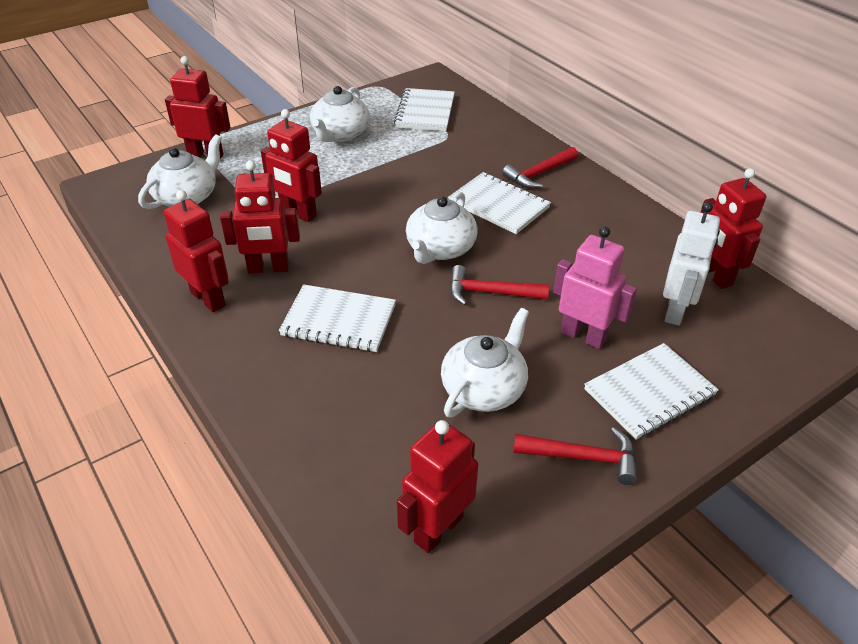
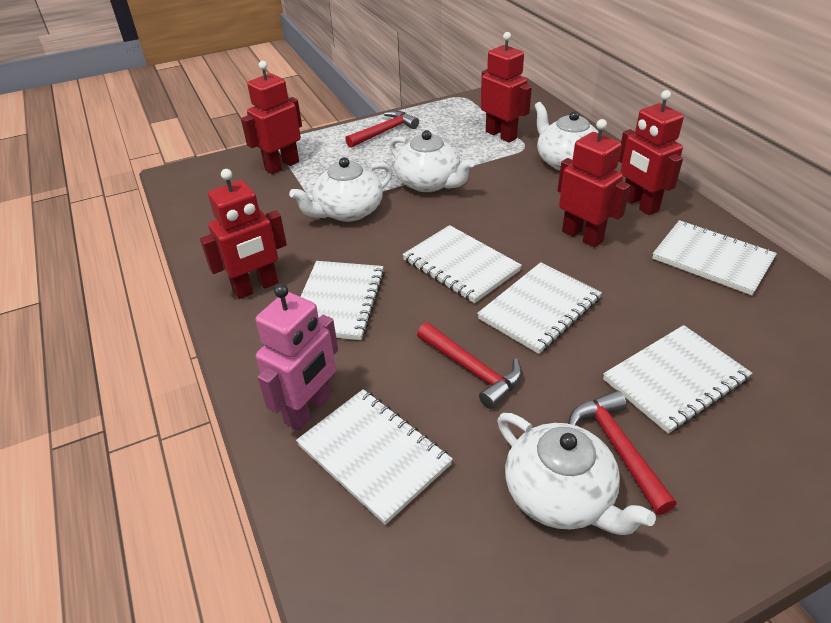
red robot: 6 -> 5
white notebook: 4 -> 6
white robot: 1 -> 0

